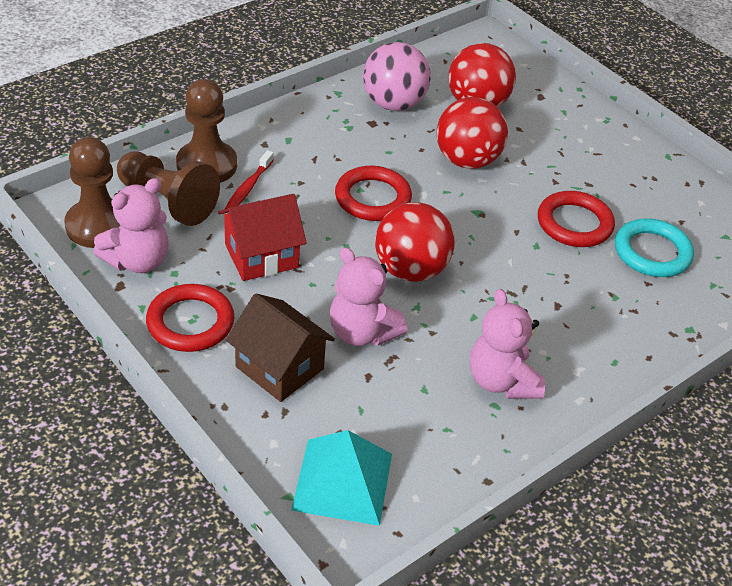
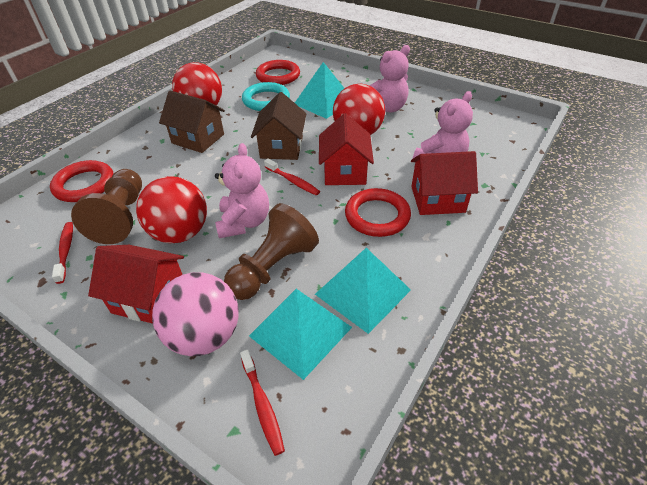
brown house: 1 -> 2
brown pawn: 3 -> 2
red house: 1 -> 3
red toothbrush: 1 -> 3
turquoise pyramid: 1 -> 3

